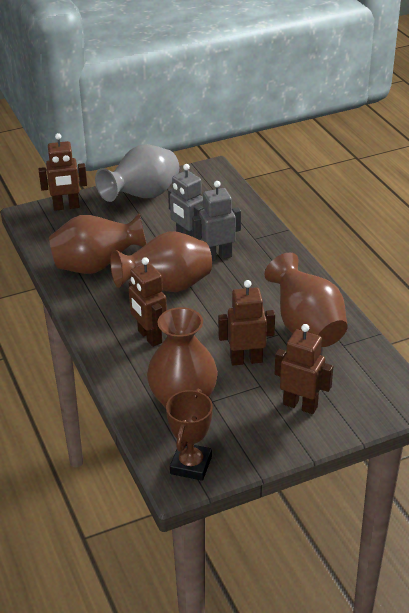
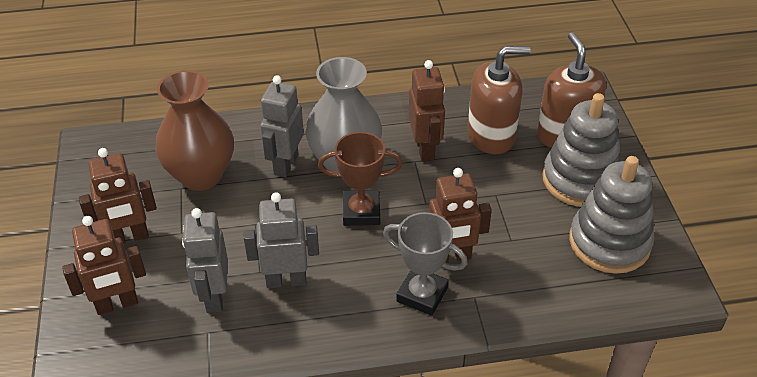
brown soap dispenser: 0 -> 2
brown vase: 4 -> 1
grey robot: 2 -> 3
grey stacking toy: 0 -> 2
grey trophy: 0 -> 1

